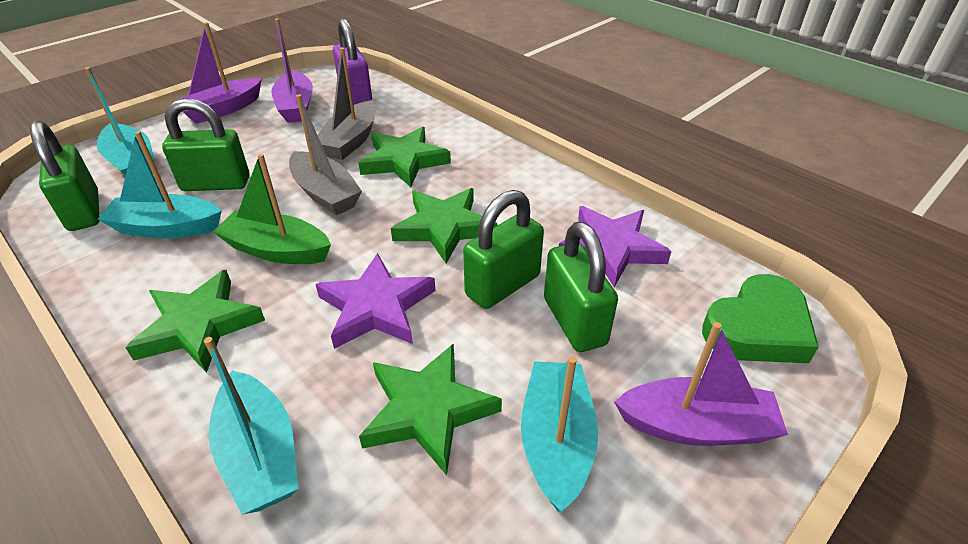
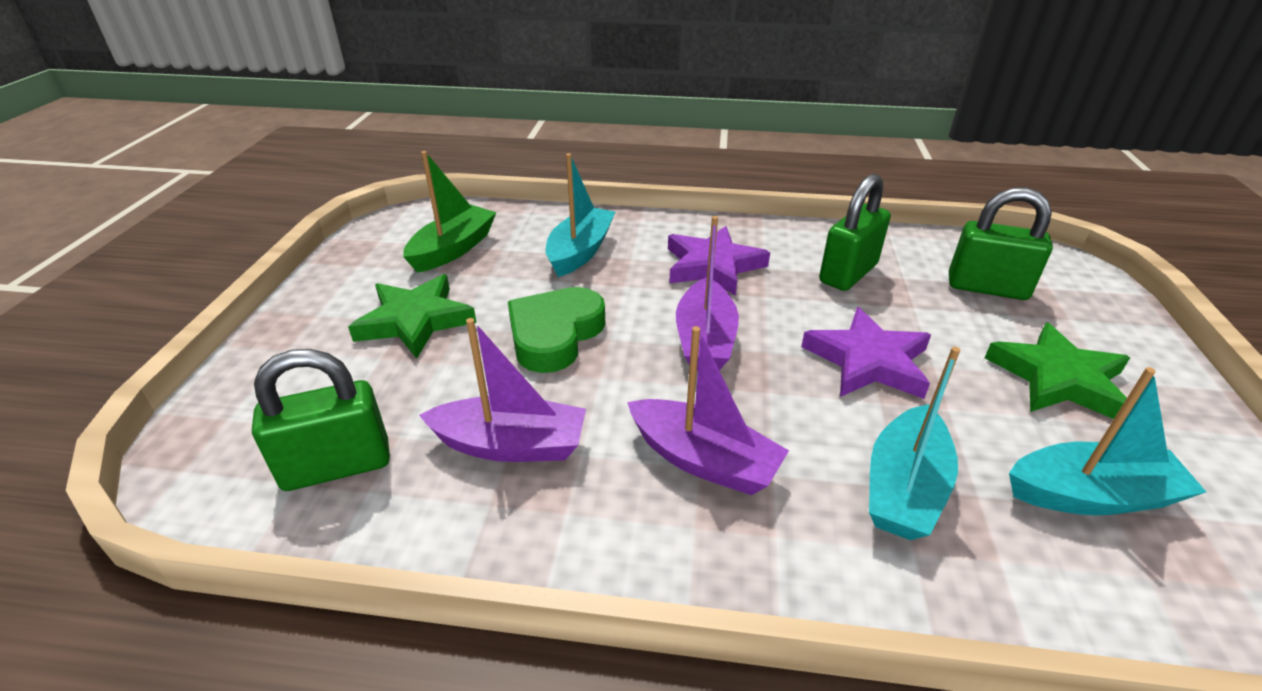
green padlock: 4 -> 3
green star: 4 -> 2
grey boat: 2 -> 0
purple padlock: 1 -> 0
turquoise boat: 4 -> 3

